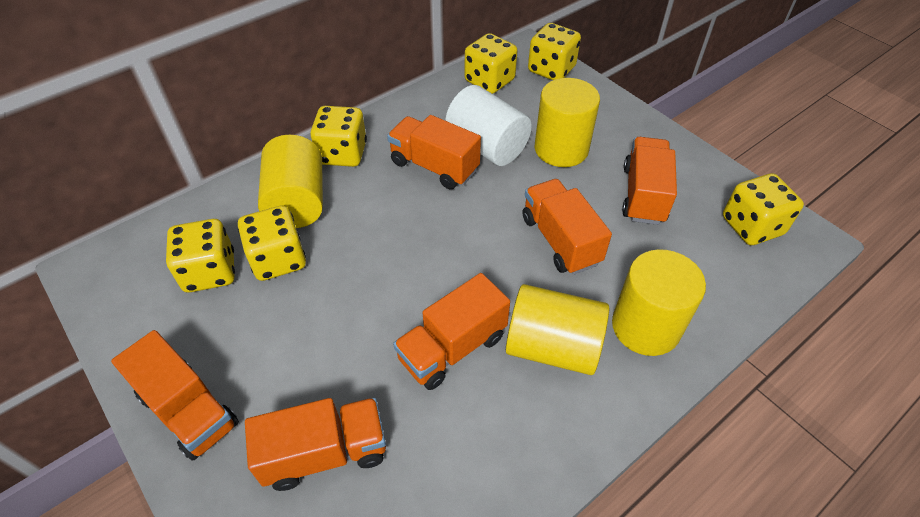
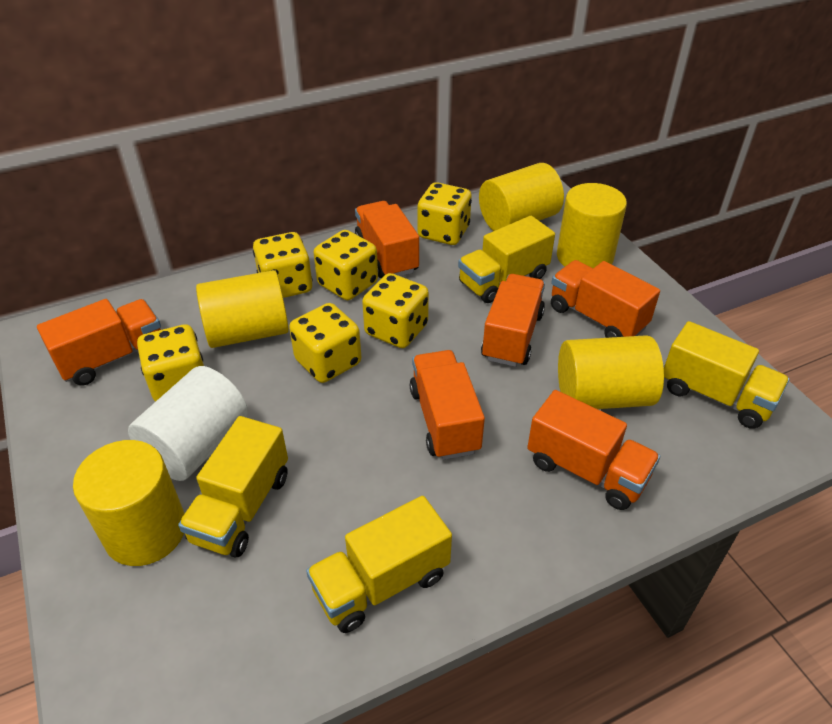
yellow cylinder: 4 -> 5
yellow truck: 0 -> 4

